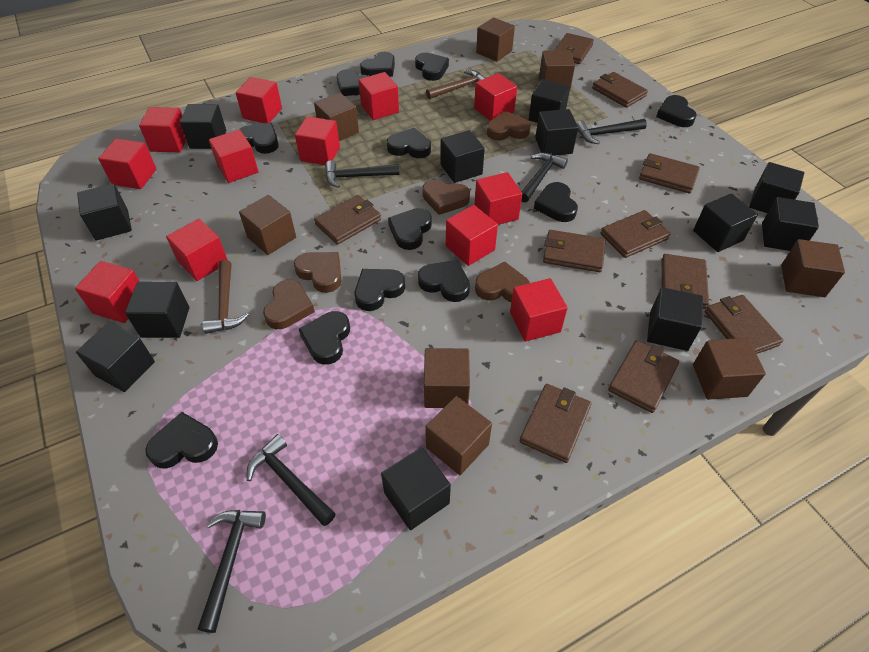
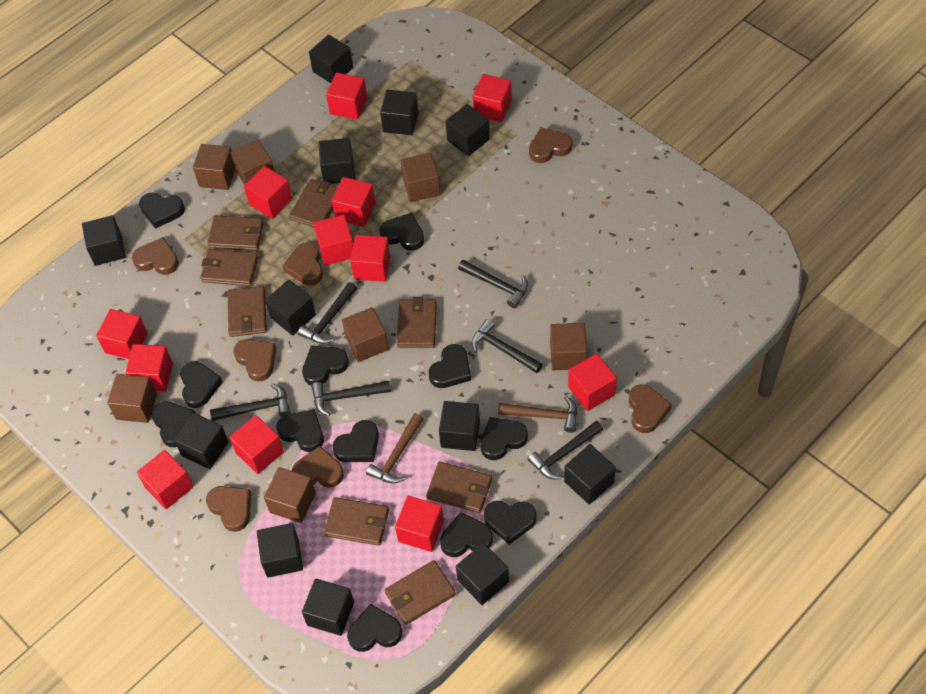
black hammer: 5 -> 6
brown cube: 8 -> 7
brown heart: 5 -> 7
brown wallet: 10 -> 8

